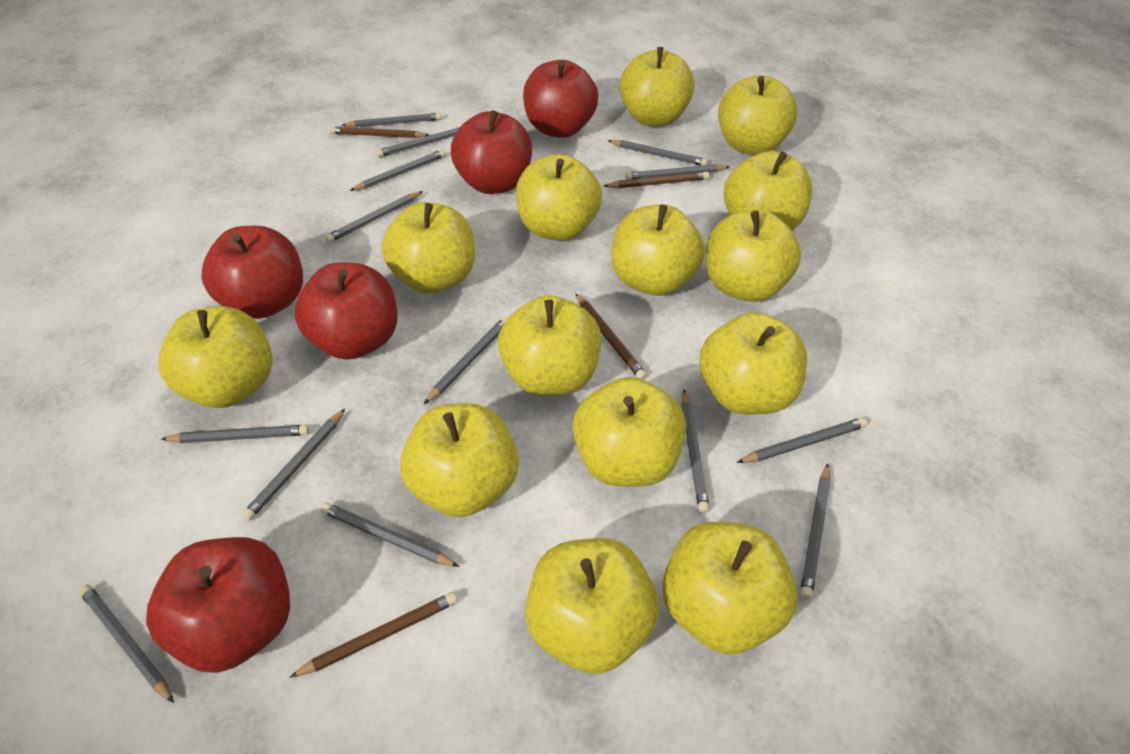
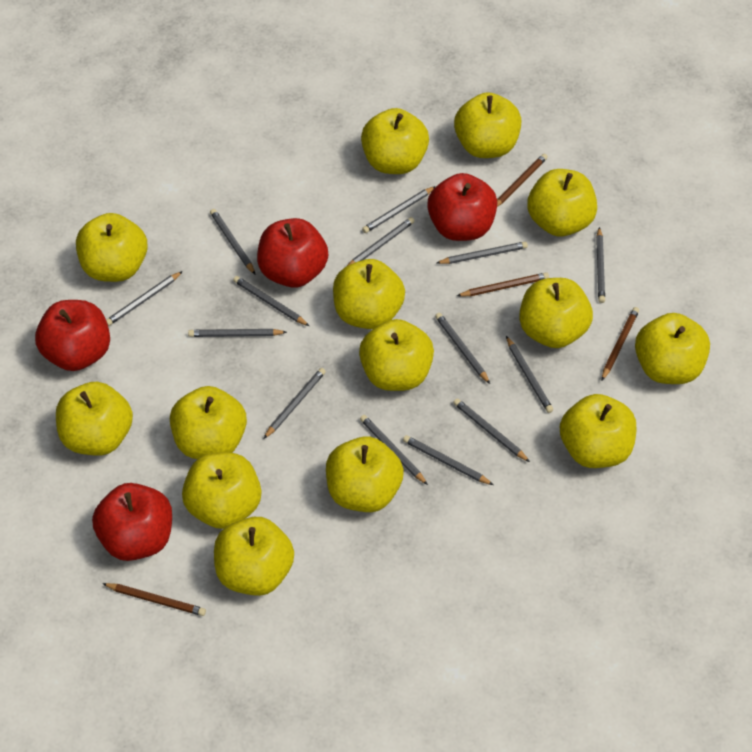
red apple: 5 -> 4

